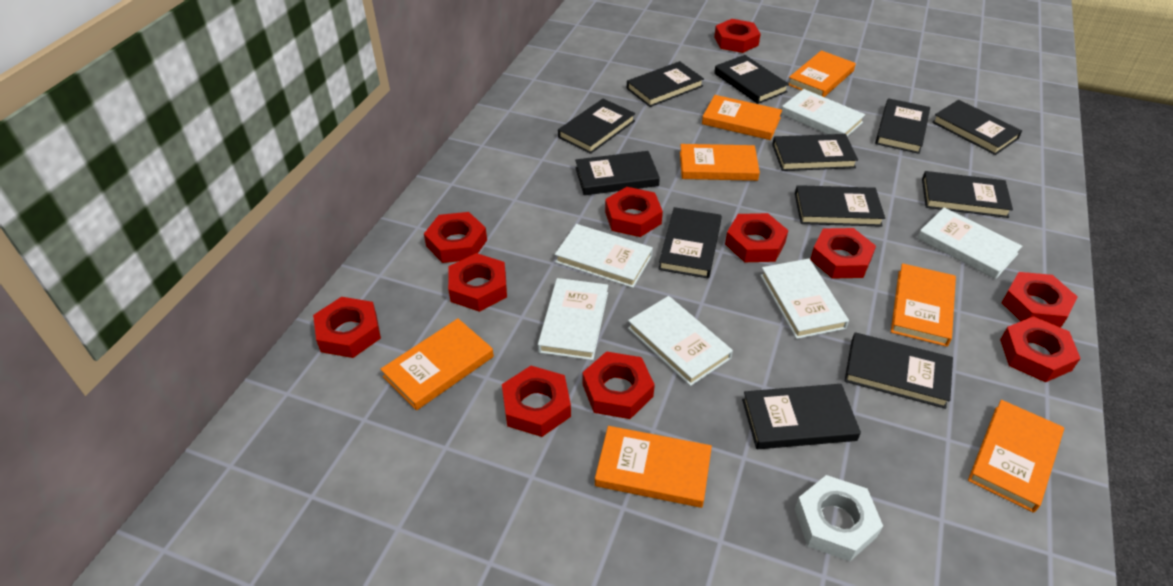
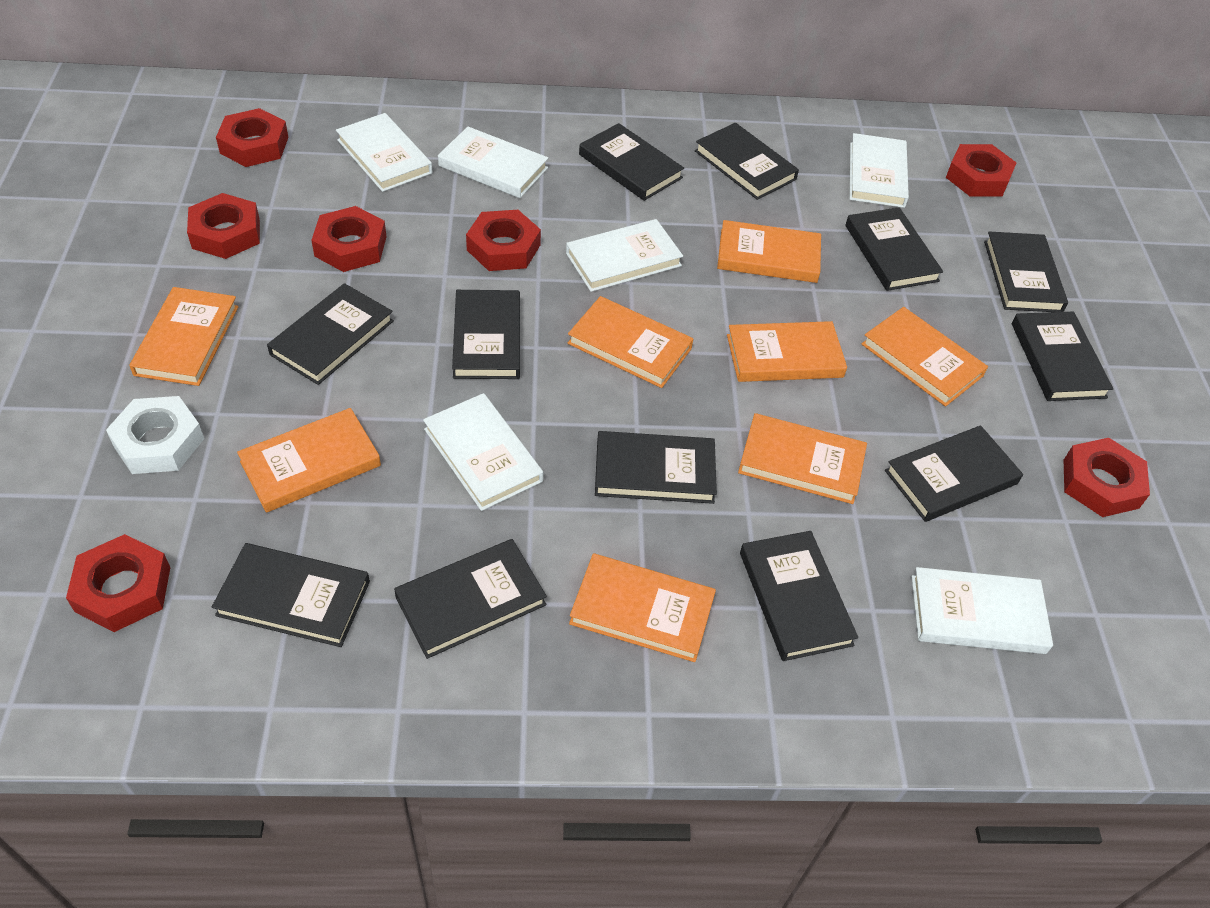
orange book: 7 -> 8
red nut: 11 -> 7

